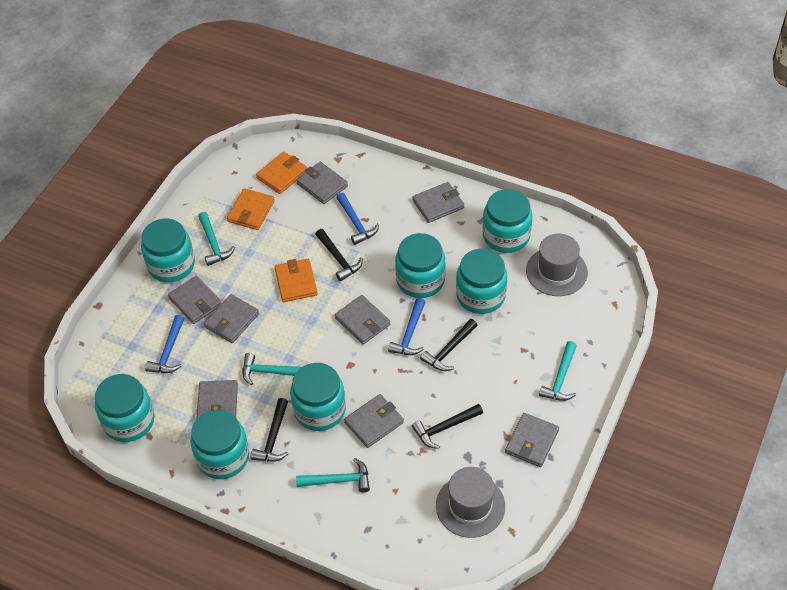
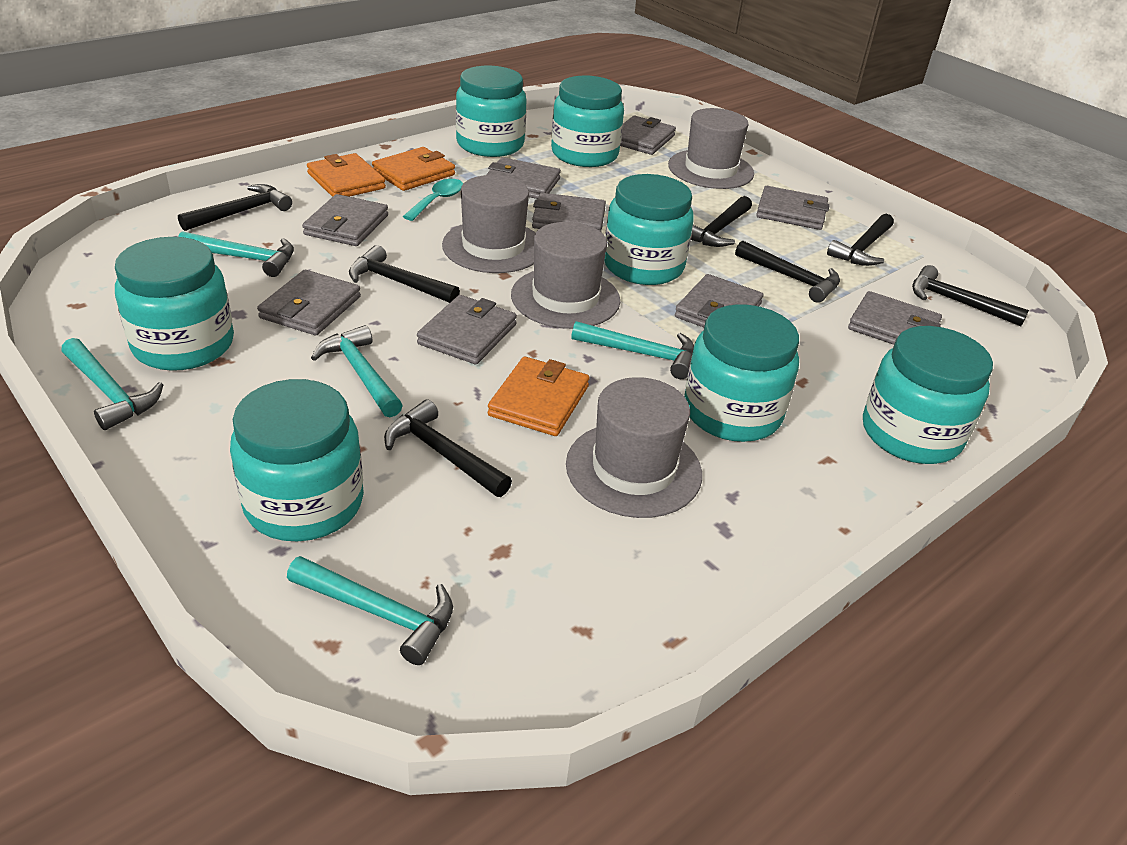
black hammer: 4 -> 7
blue hammer: 3 -> 0
grey hat: 2 -> 4
grey wallet: 8 -> 9
turquoise hammer: 4 -> 5
turquoise spoon: 0 -> 1

